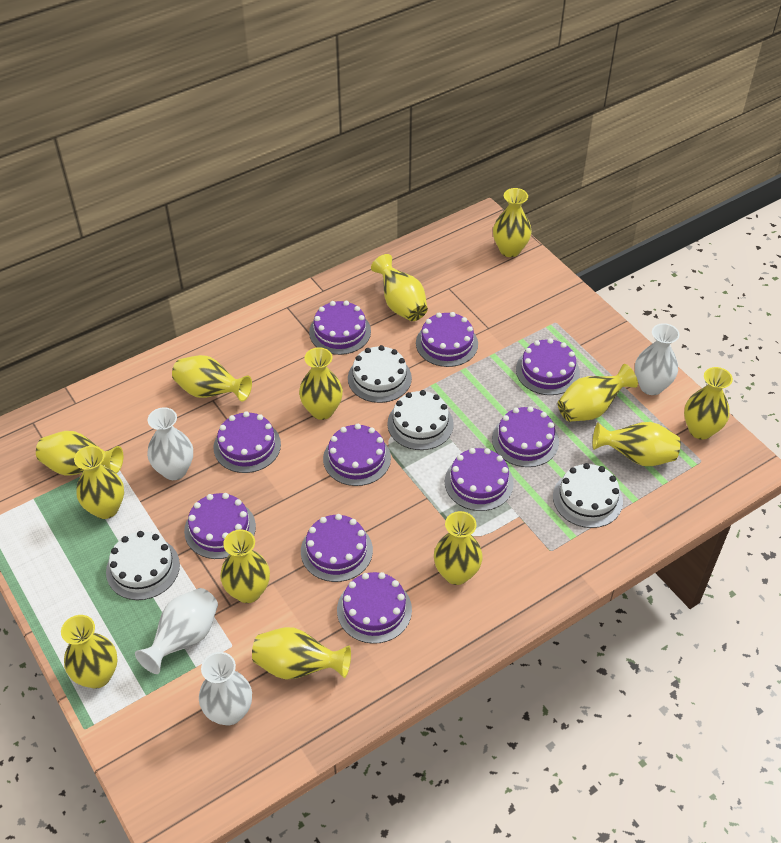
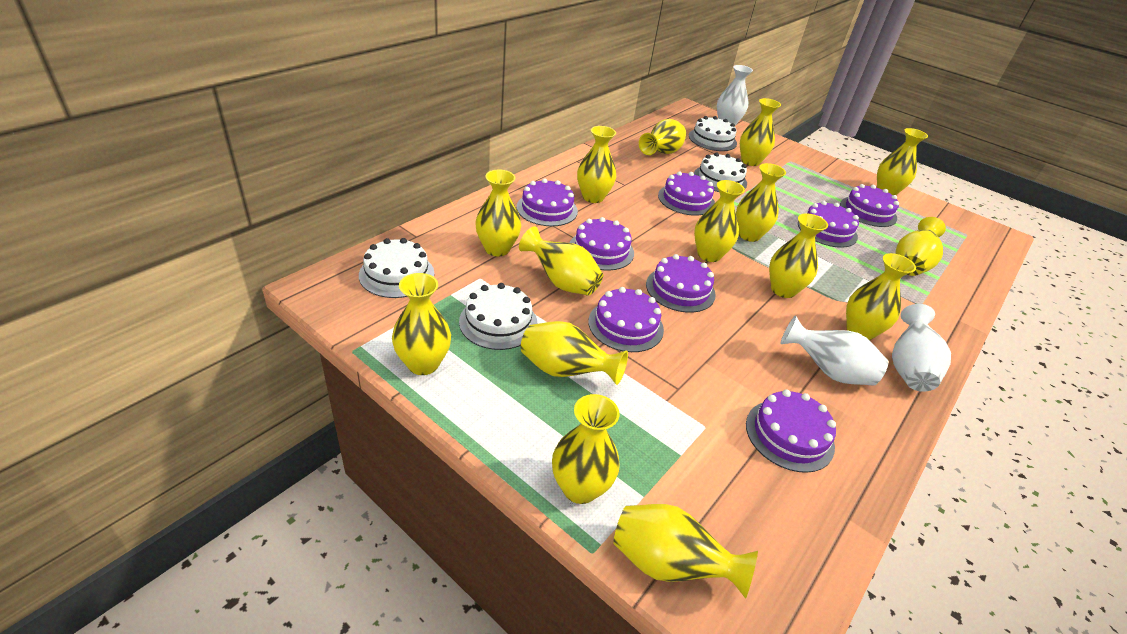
purple cake: 10 -> 8
white vase: 4 -> 3
yellow vase: 13 -> 15

